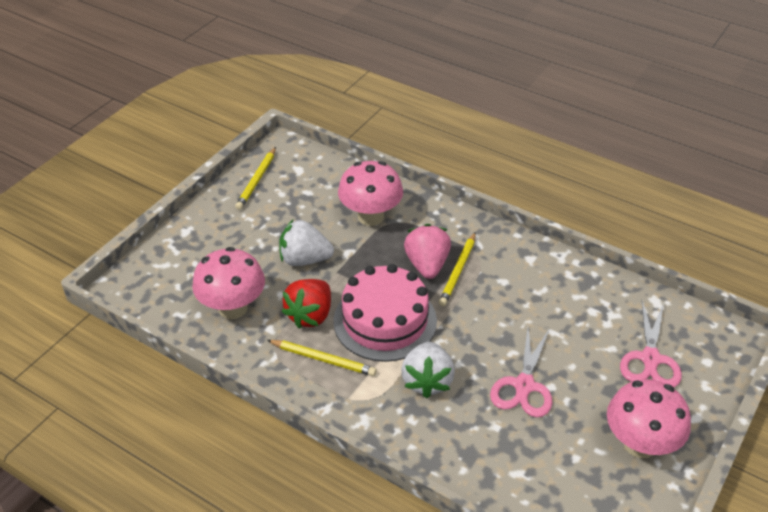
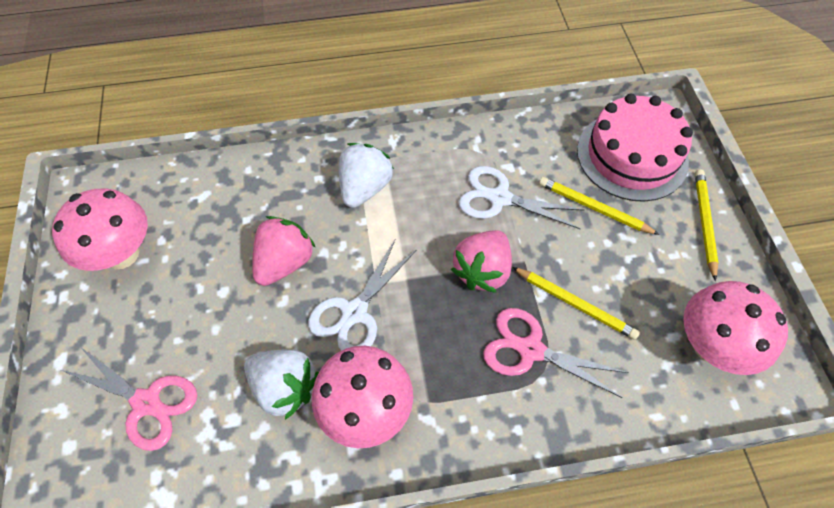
pink strawberry: 1 -> 2
red strawberry: 1 -> 0
white scissors: 0 -> 2

